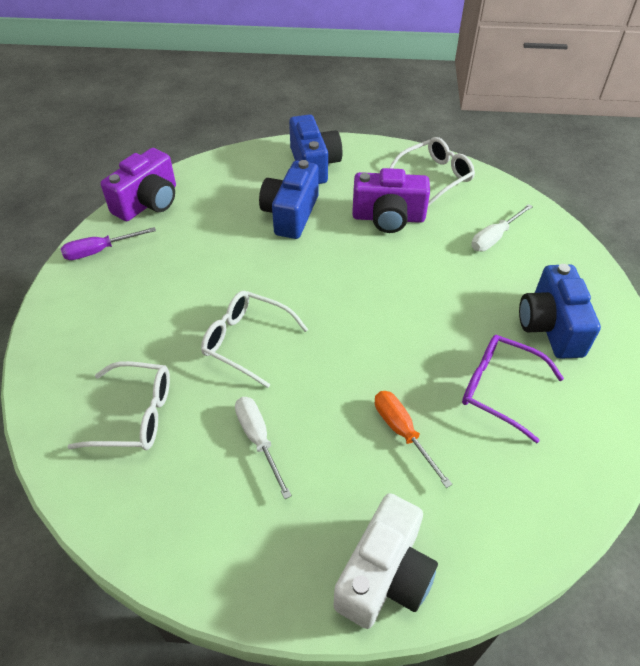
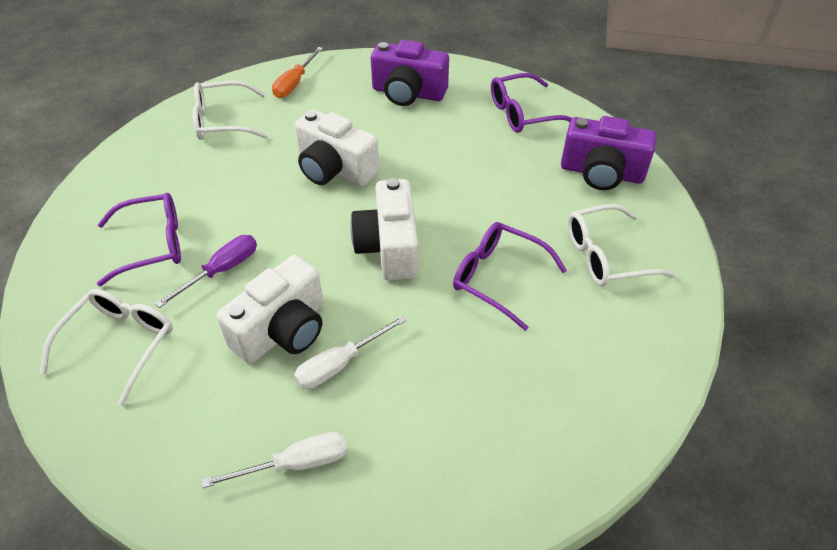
blue camera: 3 -> 0
purple glasses: 1 -> 3
white camera: 1 -> 3

